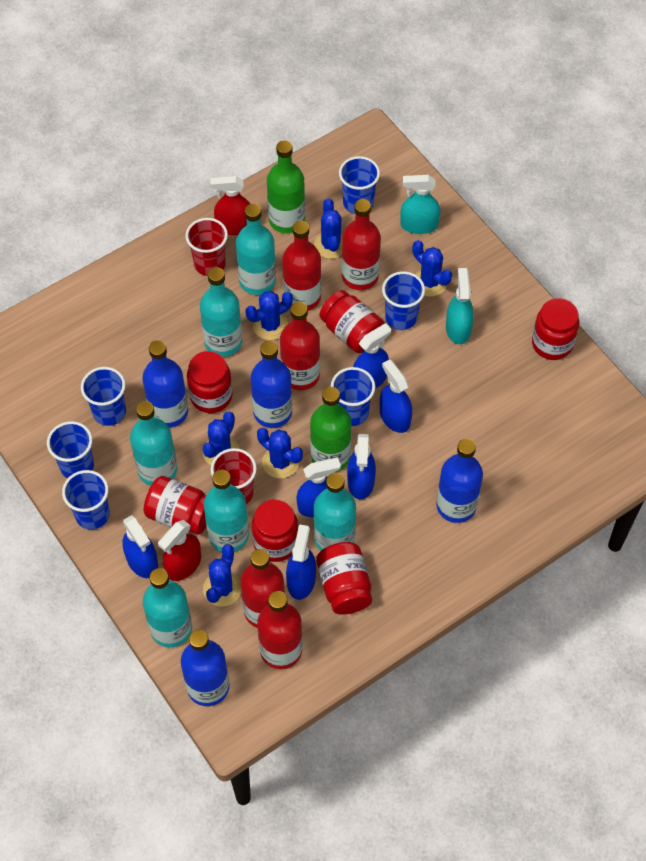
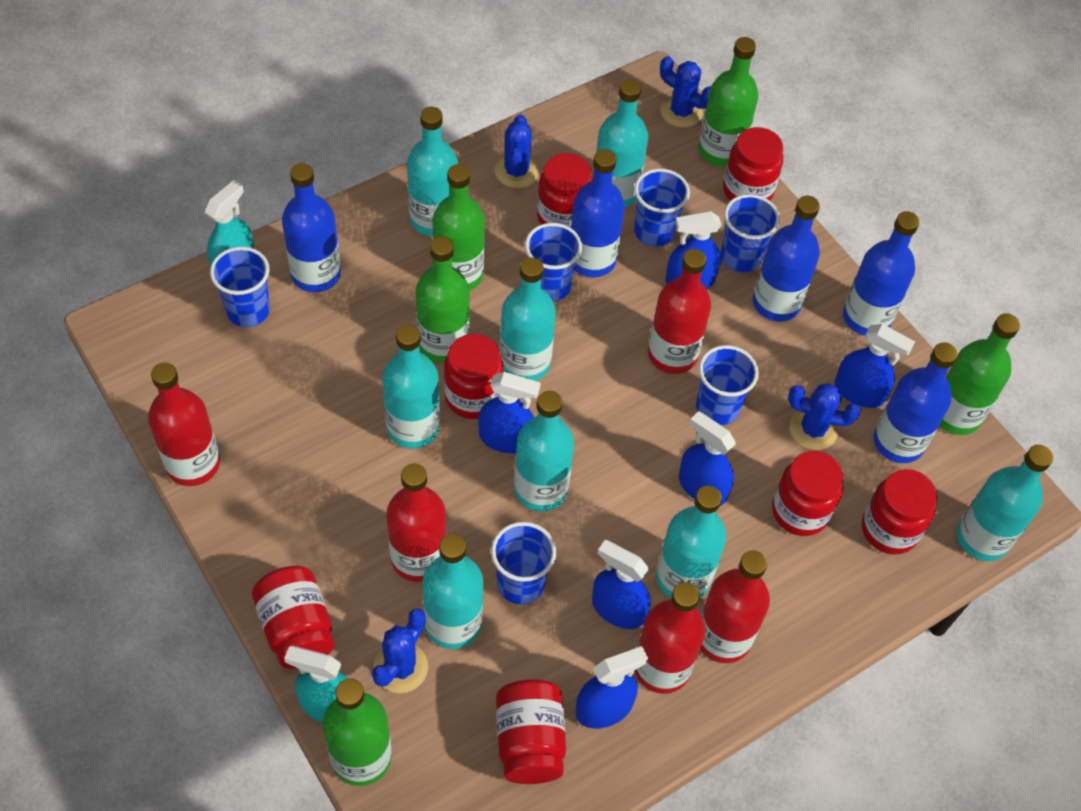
blue bottle: 4 -> 5
blue cactus: 6 -> 4
green bottle: 2 -> 5
red cup: 2 -> 0
red jar: 6 -> 7
red spray bottle: 2 -> 0
turquoise bottle: 6 -> 8

